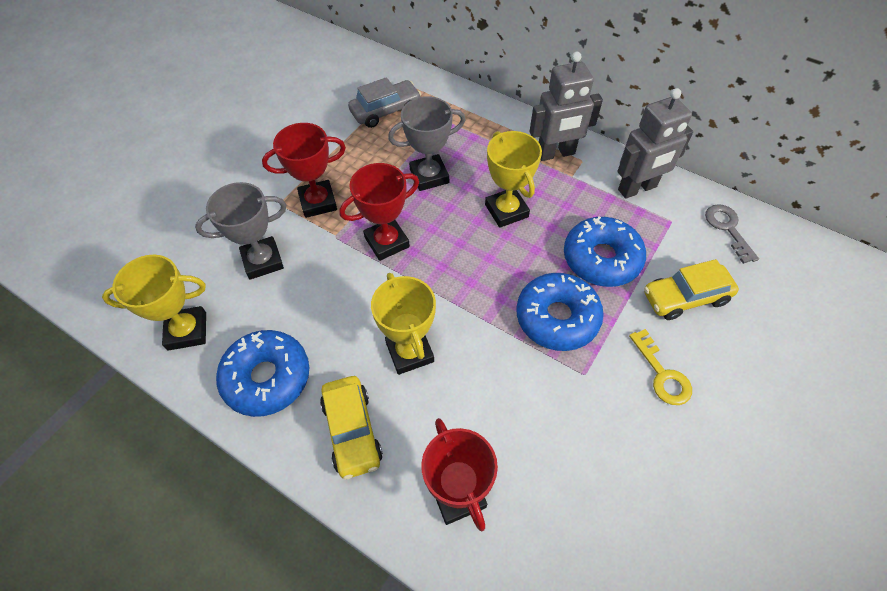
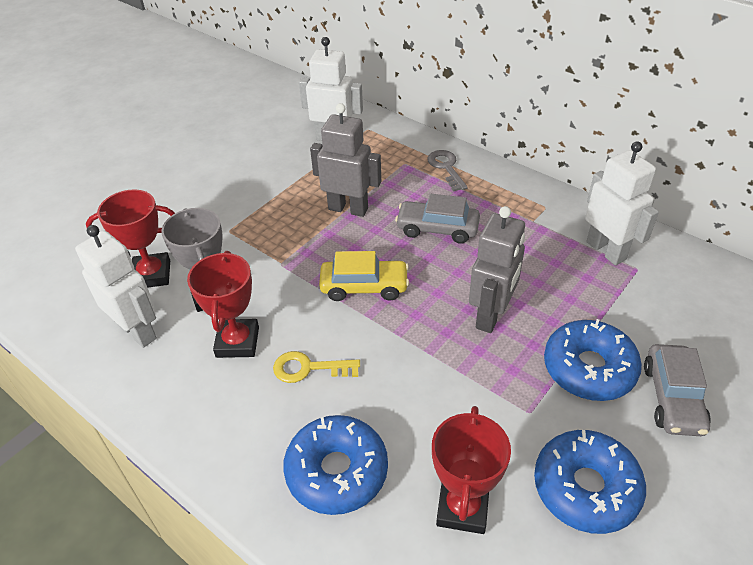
grey car: 1 -> 2
grey trophy: 2 -> 1
white robot: 0 -> 3
yellow car: 2 -> 1
yellow trophy: 3 -> 0

